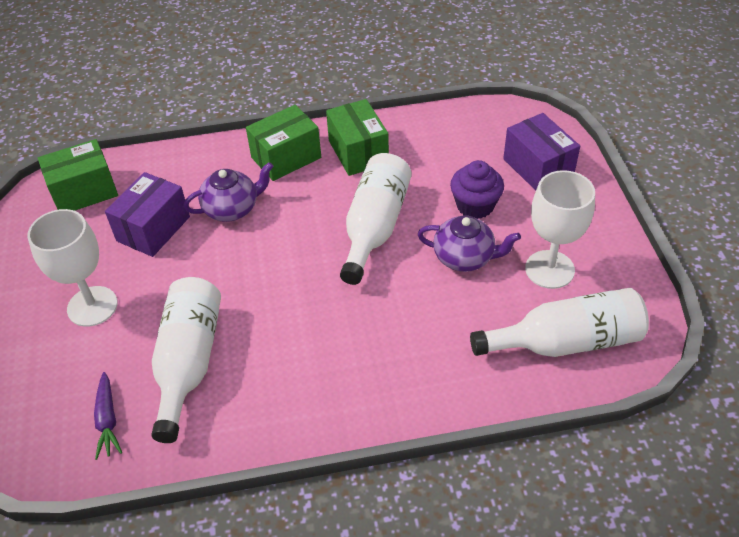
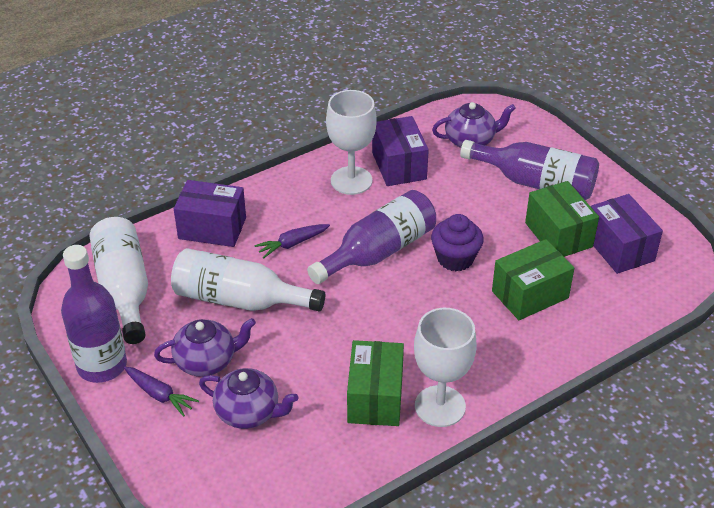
purple bottle: 0 -> 3
purple box: 2 -> 3
purple carrot: 1 -> 2
purple teapot: 2 -> 3
white bottle: 3 -> 2

